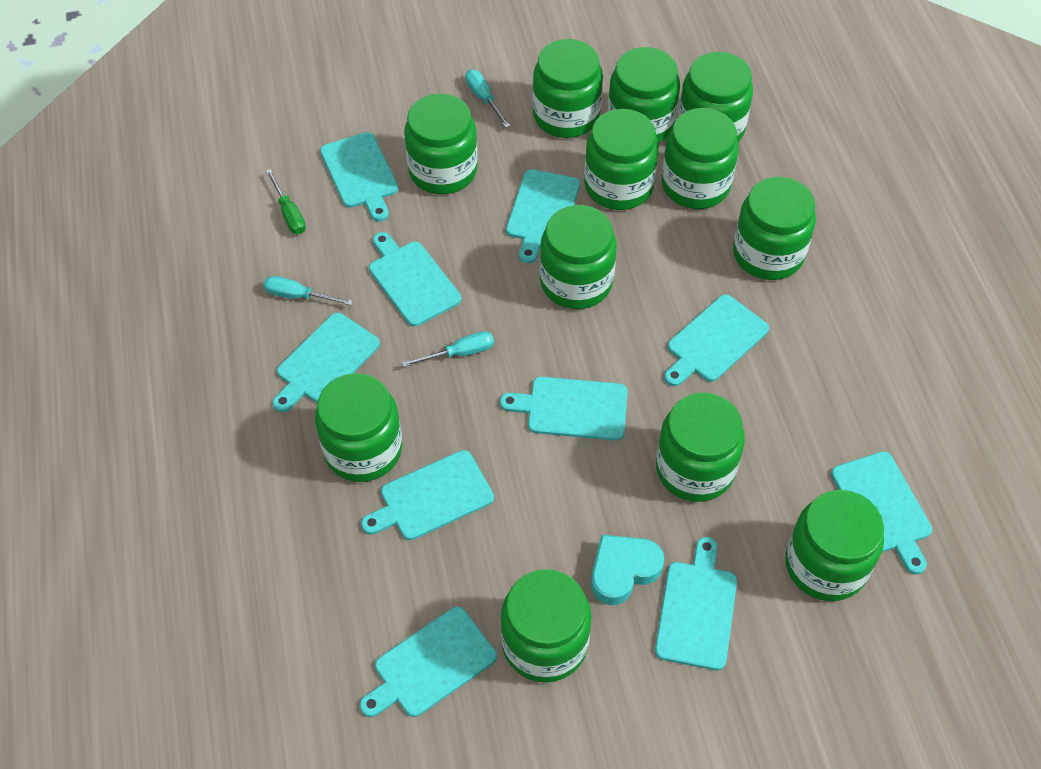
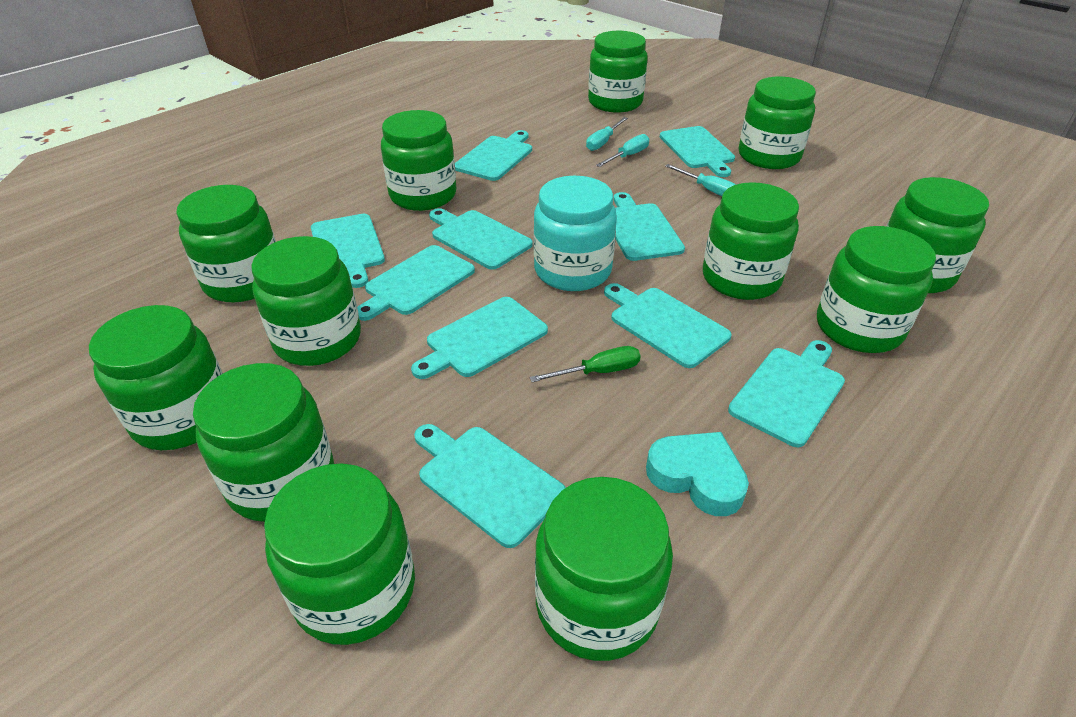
turquoise jar: 0 -> 1

